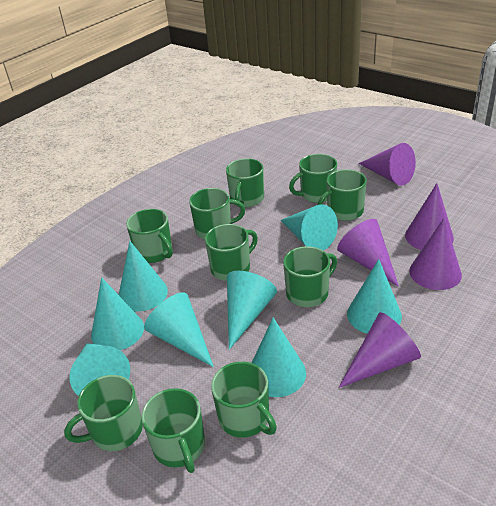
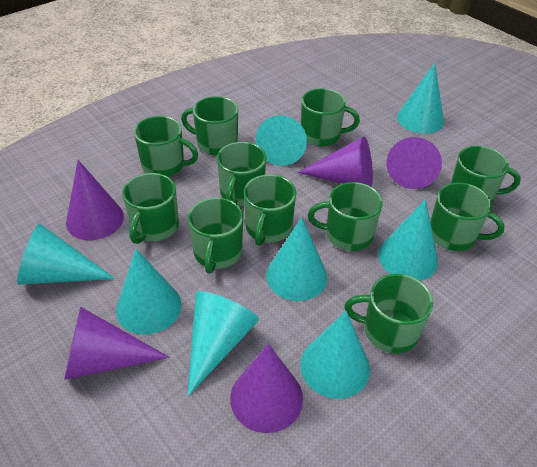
green mug: 10 -> 11

